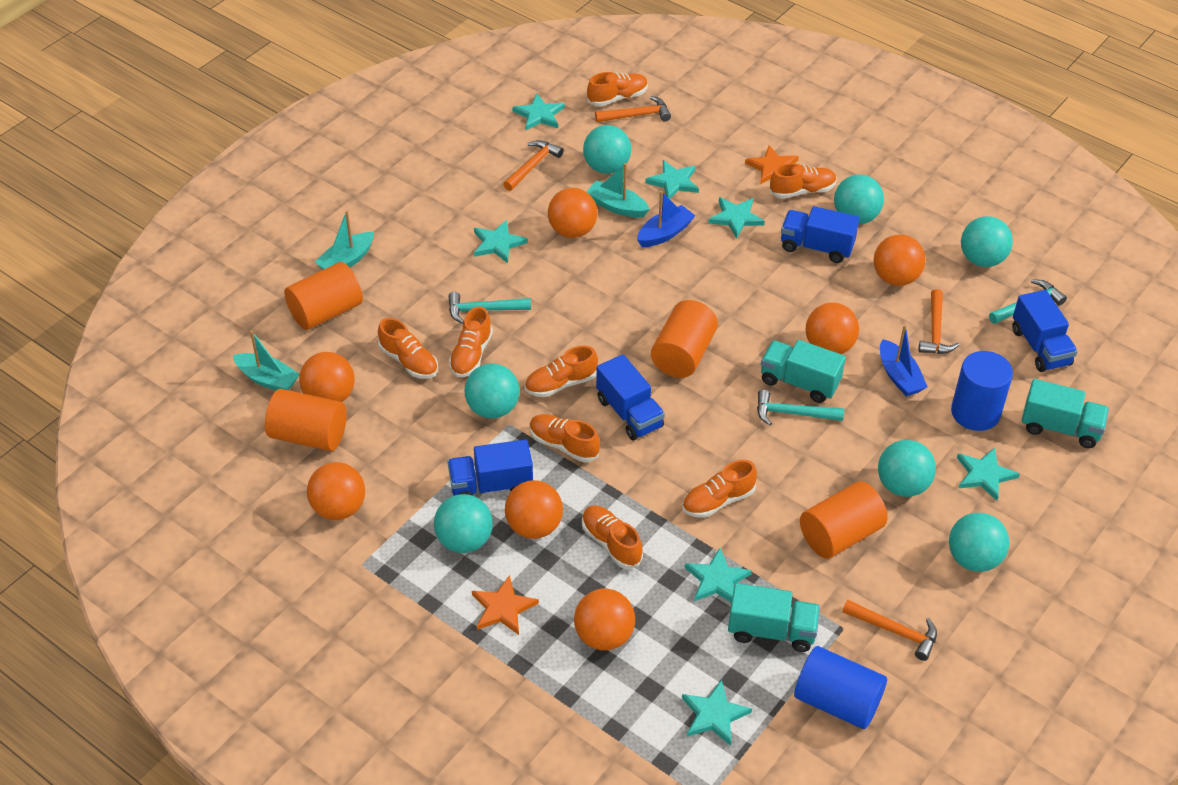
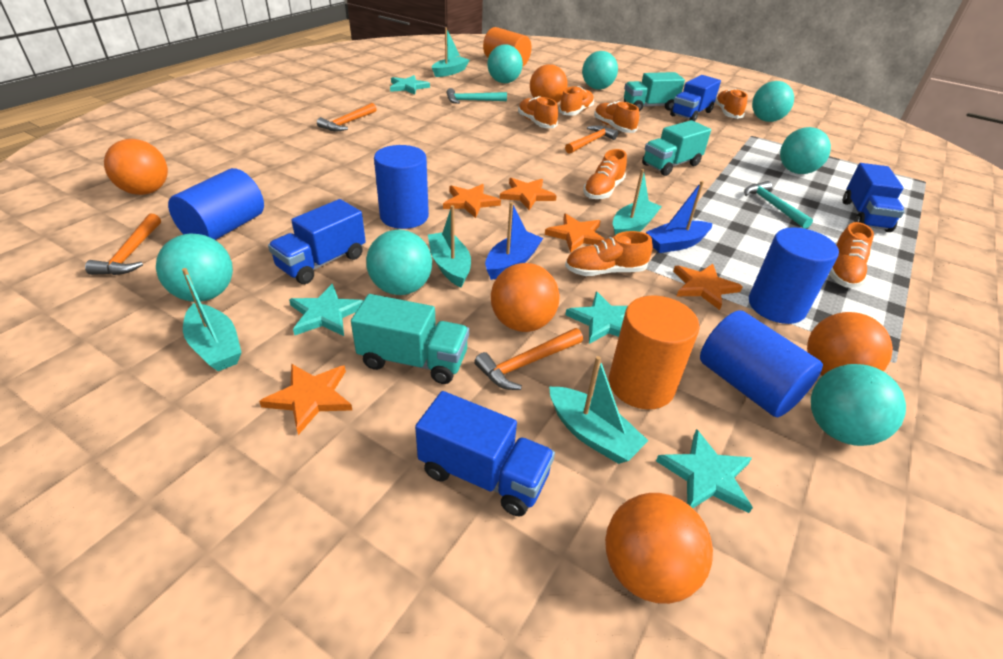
blue cylinder: 2 -> 4
orange ball: 7 -> 5
orange cylinder: 4 -> 2
orange shoe: 8 -> 7
orange star: 2 -> 5
turquoise boat: 3 -> 5
turquoise hammer: 3 -> 2
turquoise star: 7 -> 4

